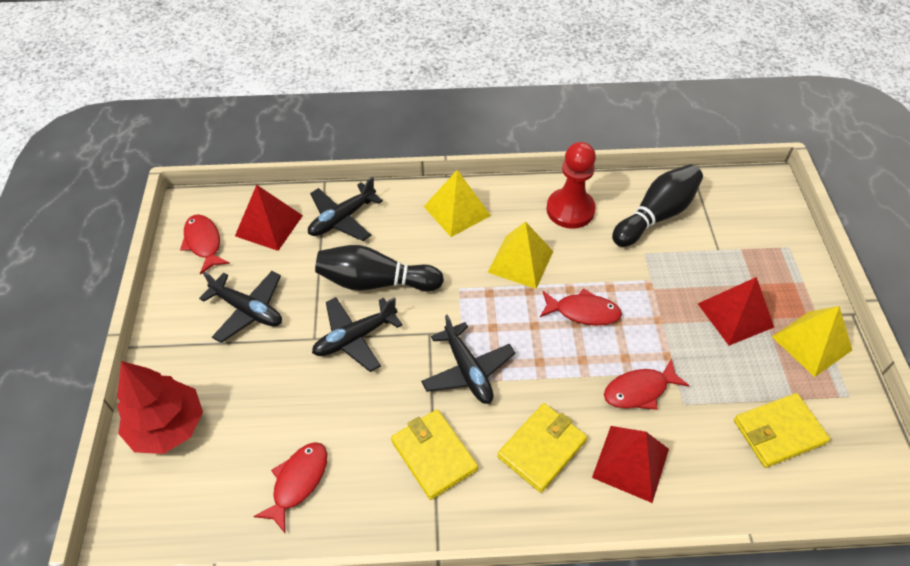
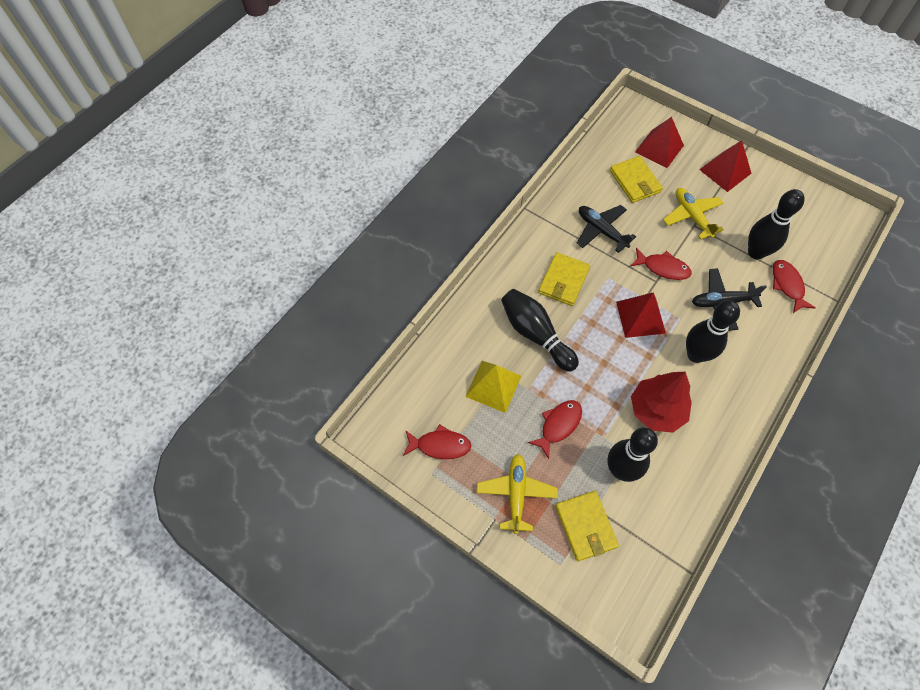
black bowling pin: 2 -> 4
black plane: 4 -> 2
red pawn: 1 -> 0
yellow plane: 0 -> 2
yellow pyramid: 3 -> 1

